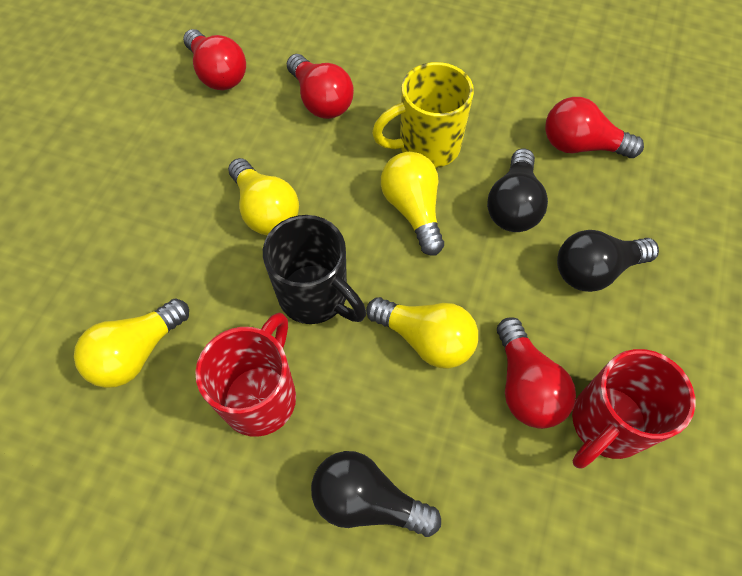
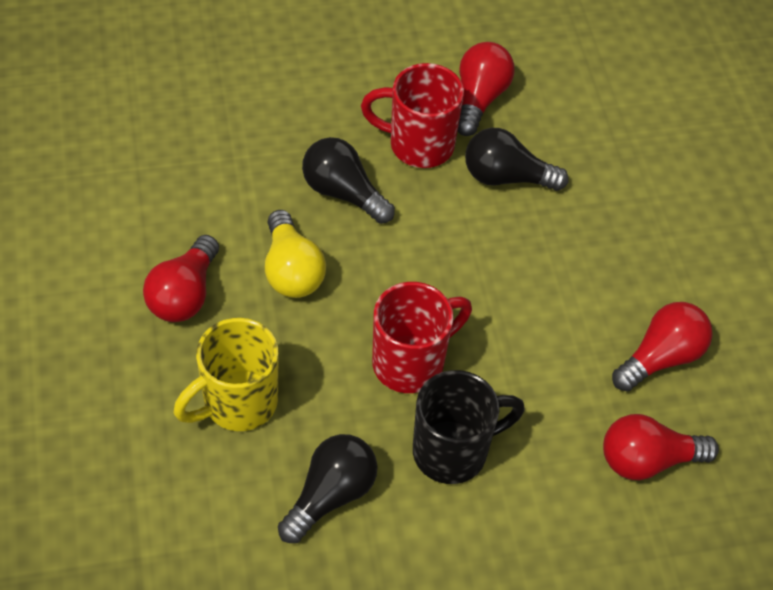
yellow light bulb: 4 -> 1

